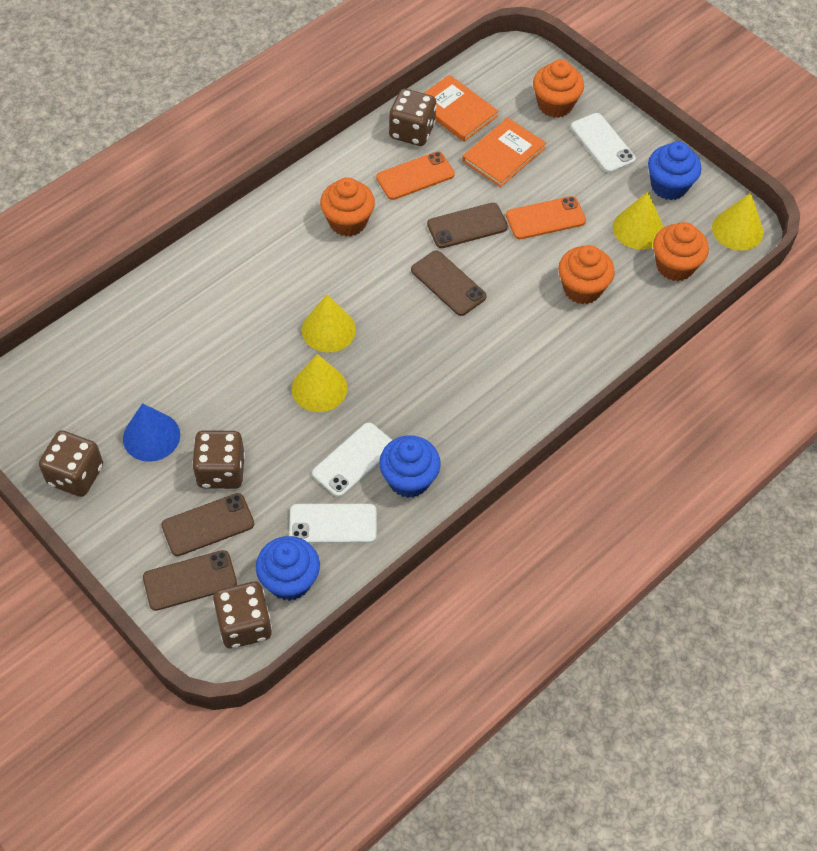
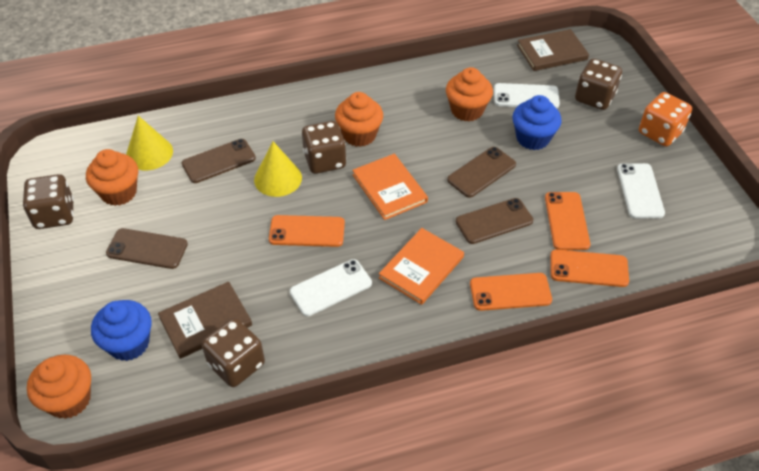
blue cone: 1 -> 0
blue cupcake: 3 -> 2
brown book: 0 -> 2
orange dice: 0 -> 1
orange phone: 2 -> 4
yellow cone: 4 -> 2

